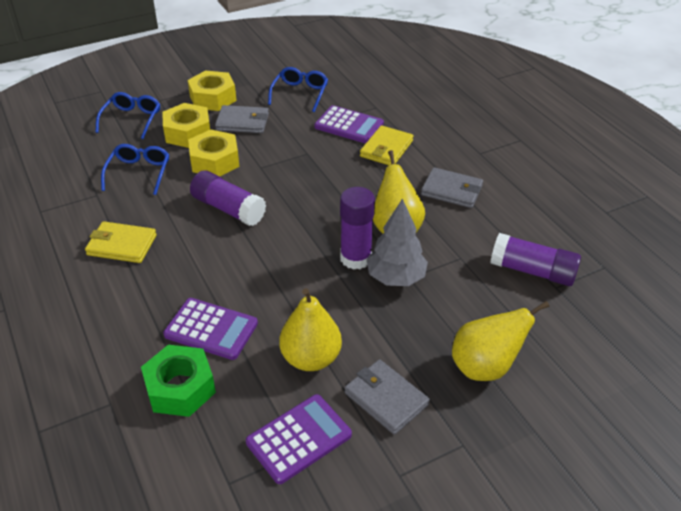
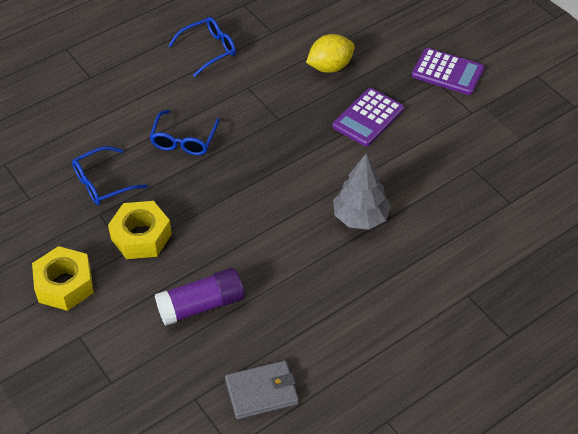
green nut: 1 -> 0
grey wallet: 3 -> 1
purple calculator: 3 -> 2
purple glue stick: 3 -> 1
yellow lemon: 0 -> 1
yellow nut: 3 -> 2
yellow pear: 3 -> 0
yellow wallet: 2 -> 0

